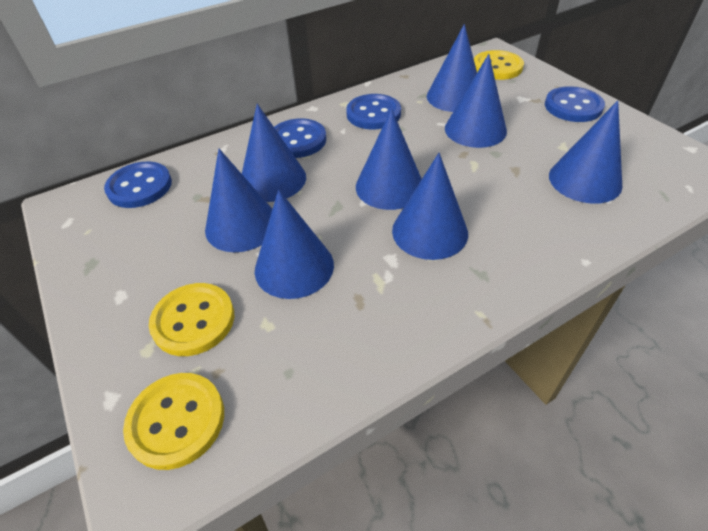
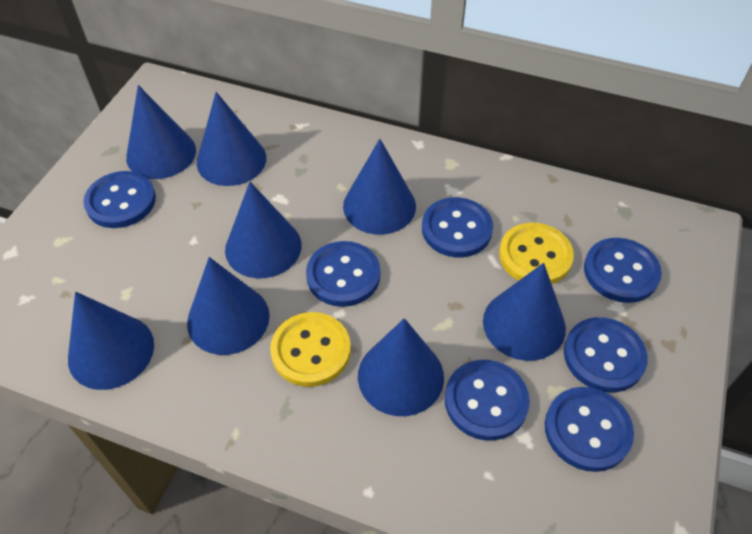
blue button: 4 -> 7
yellow button: 3 -> 2

